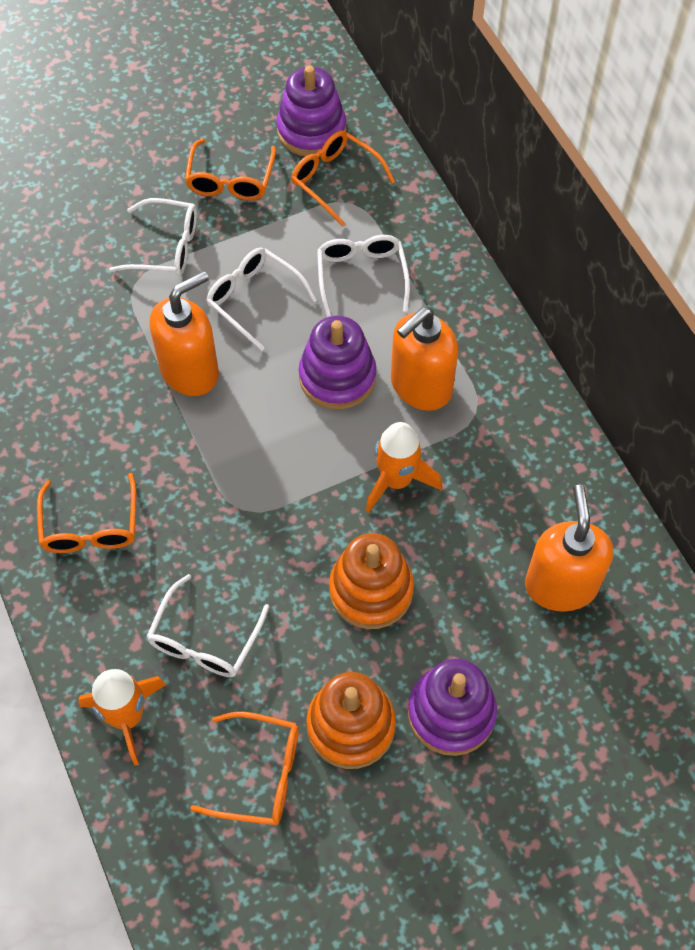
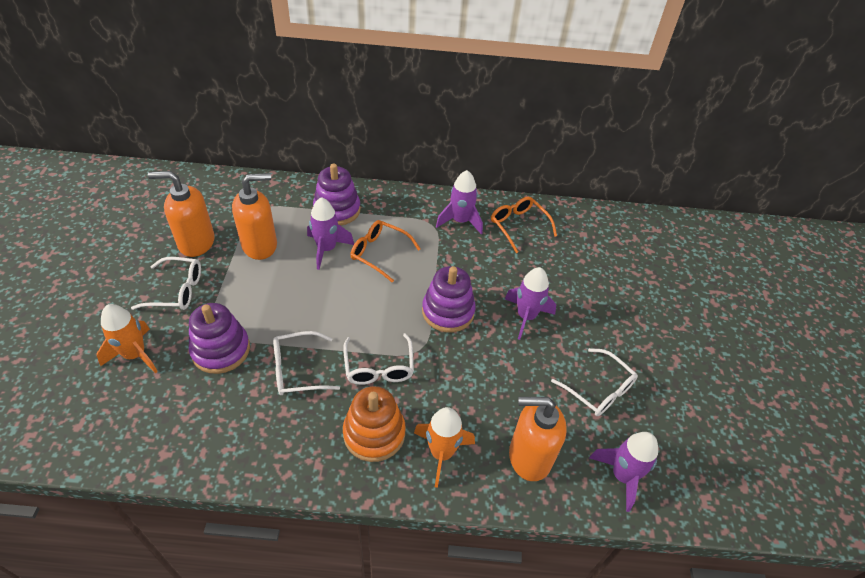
orange glasses: 4 -> 2
orange stacking toy: 2 -> 1
purple rocket: 0 -> 4

